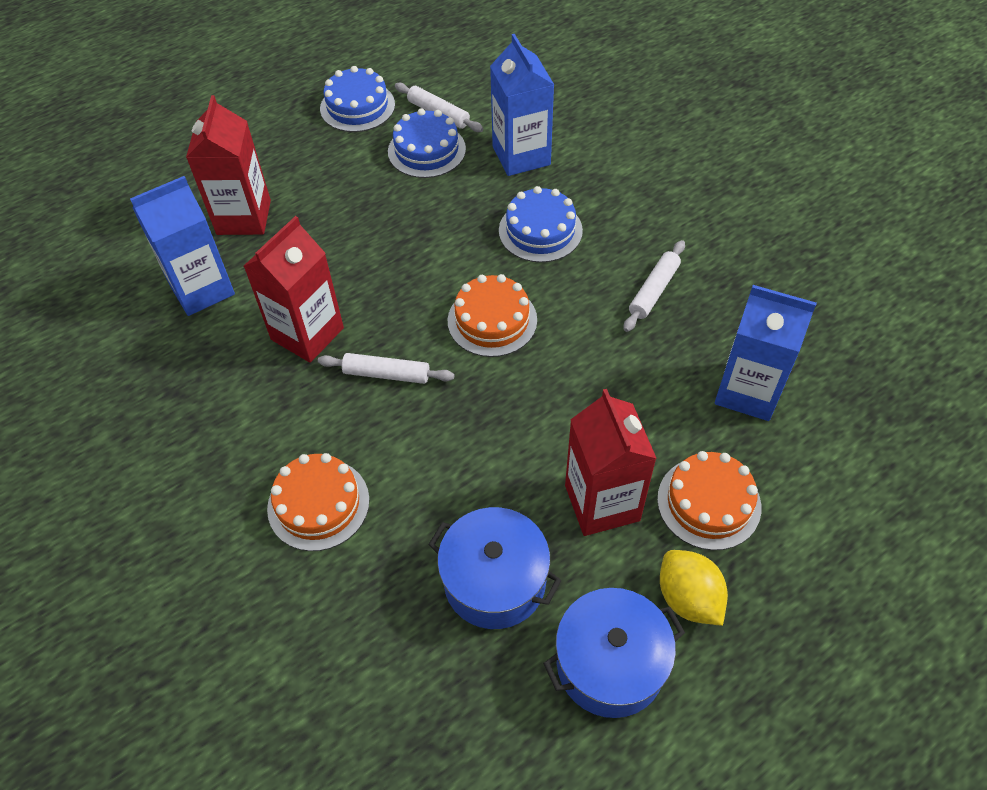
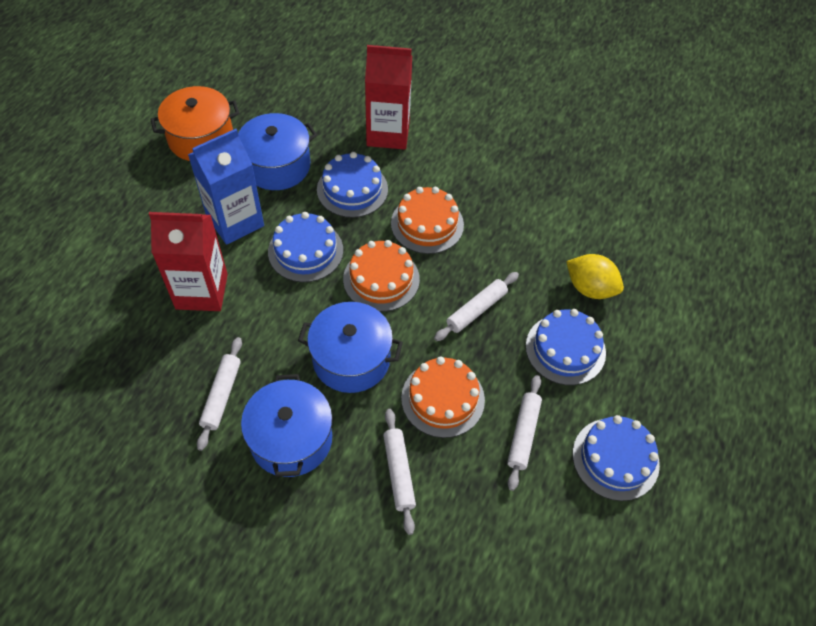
blue cake: 3 -> 4
blue carton: 3 -> 1
blue pot: 2 -> 3
orange pot: 0 -> 1
red carton: 3 -> 2
white rolling pin: 3 -> 4

